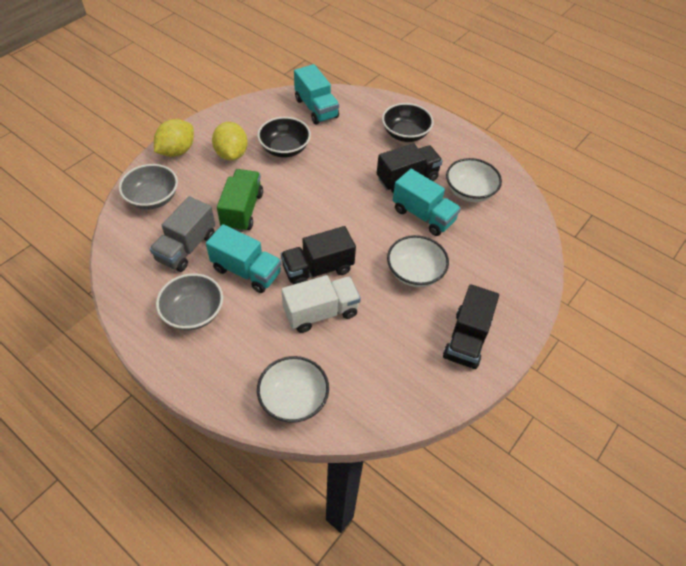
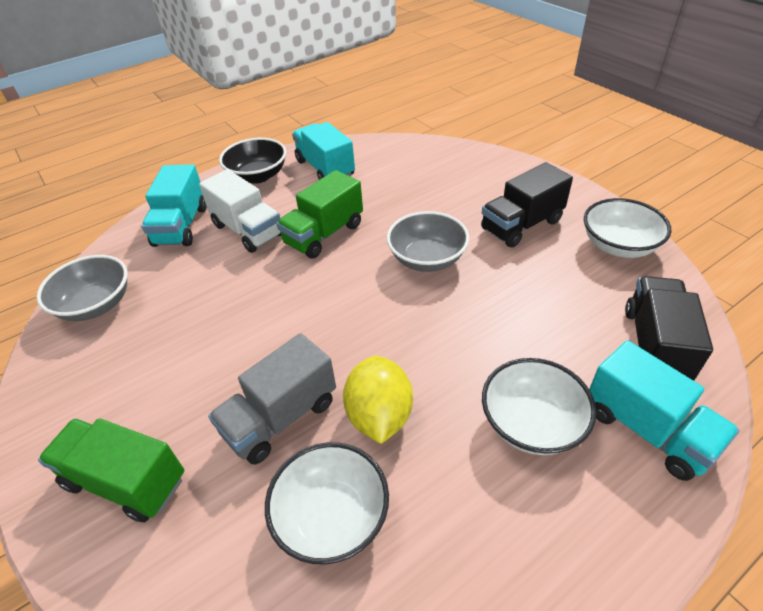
black bowl: 2 -> 1
black truck: 3 -> 2
green truck: 1 -> 2
yellow lemon: 2 -> 1

